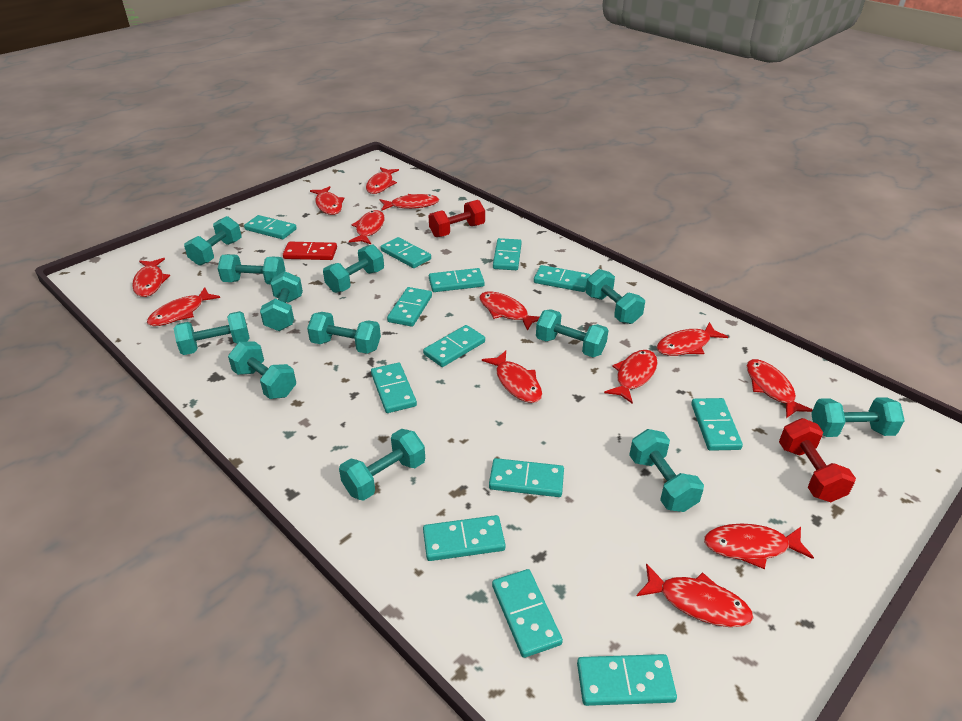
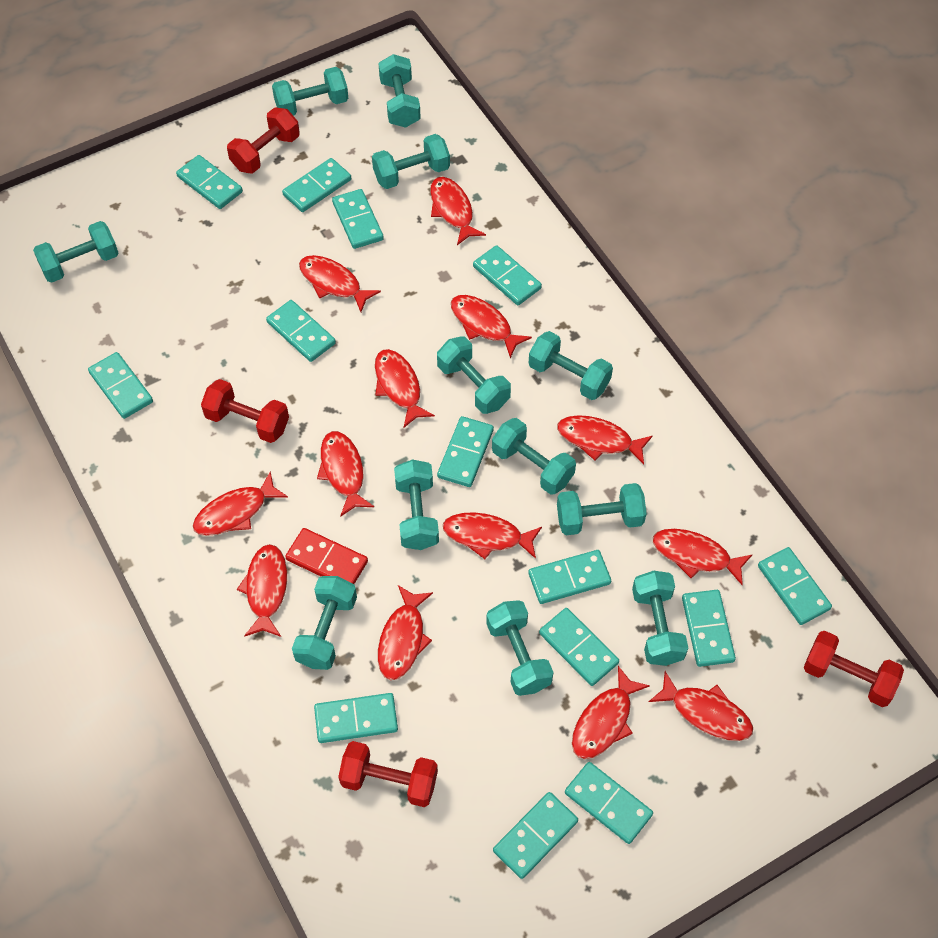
red dumbbell: 2 -> 4
turquoise domino: 13 -> 14

